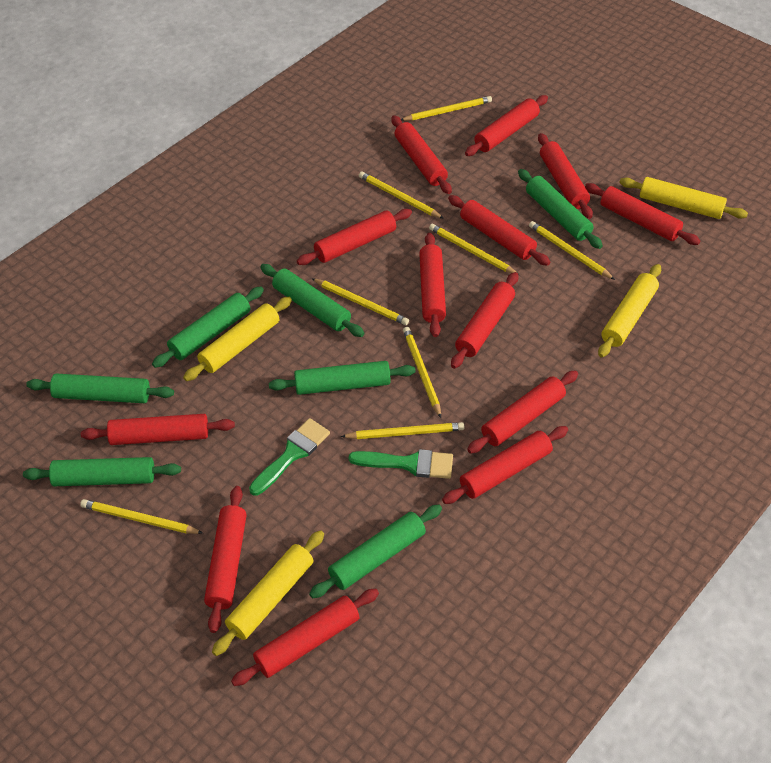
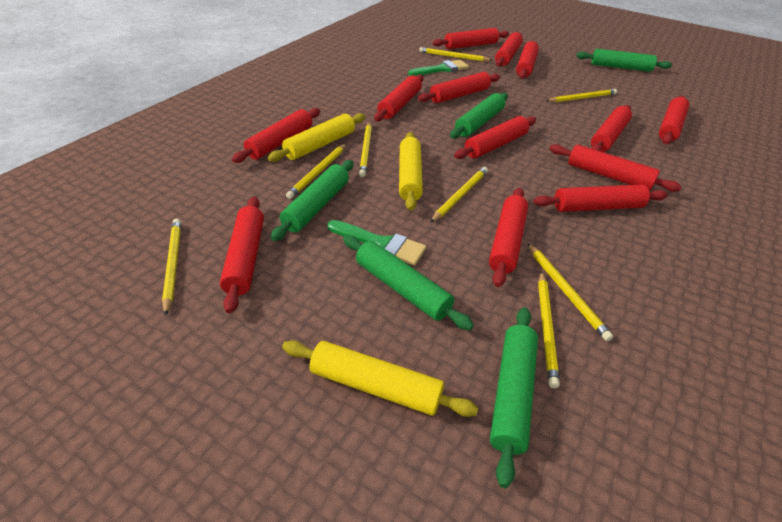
green rolling pin: 7 -> 5
yellow rolling pin: 4 -> 3

